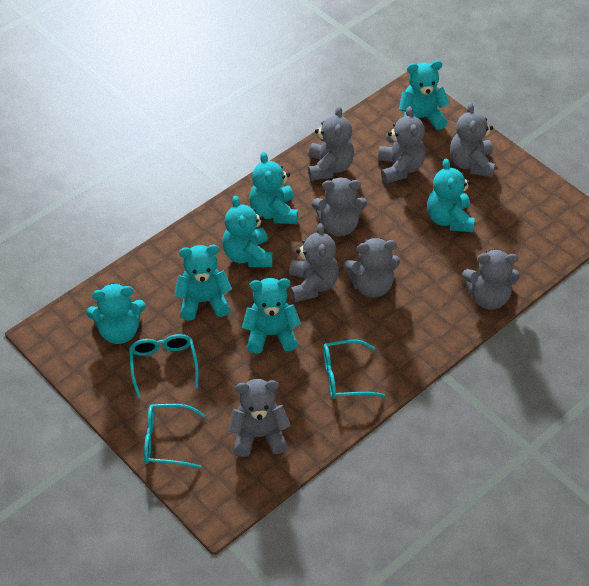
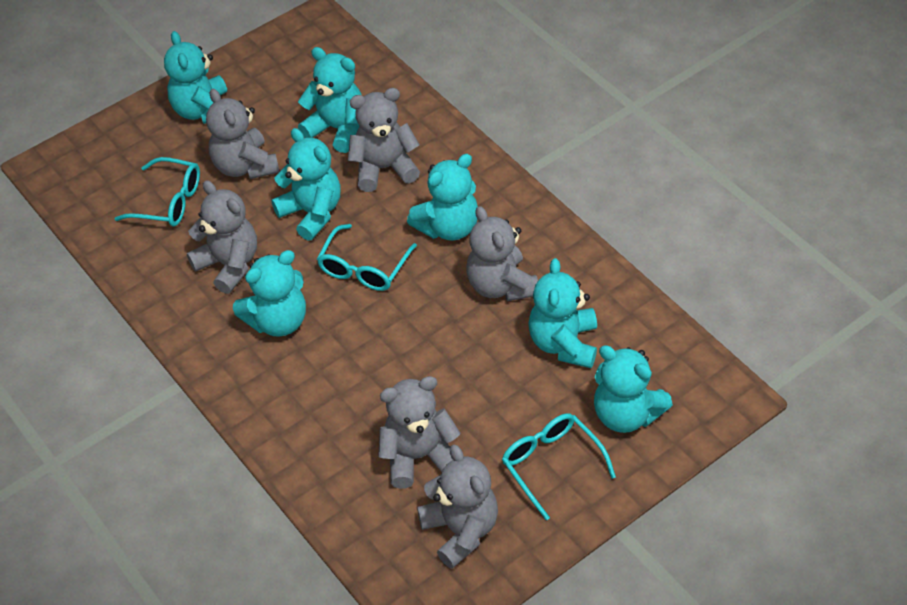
grey teddy bear: 8 -> 6

